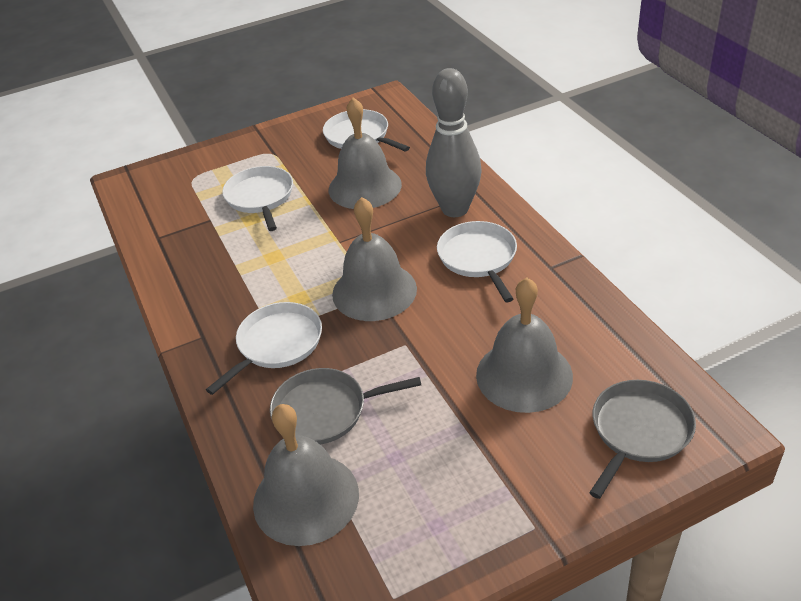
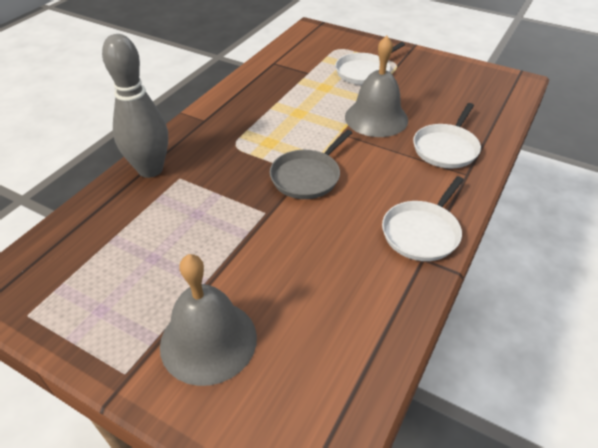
grey bell: 4 -> 2
grey pan: 2 -> 1
white pan: 4 -> 3

